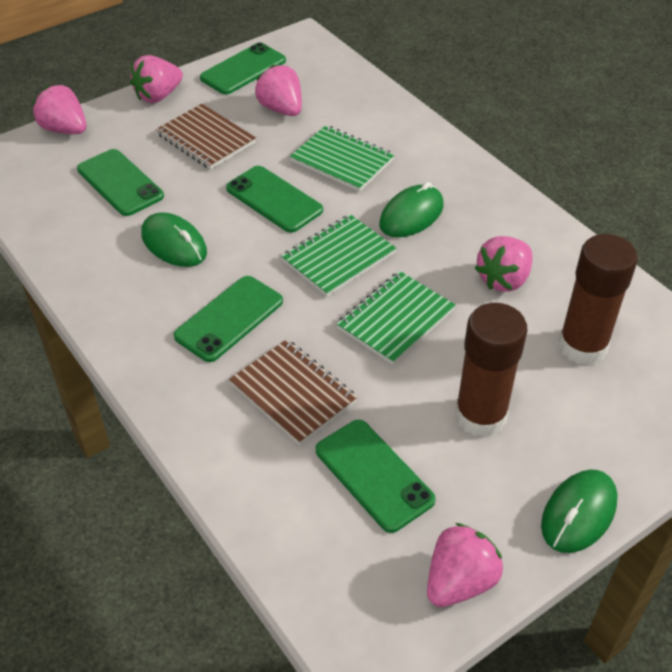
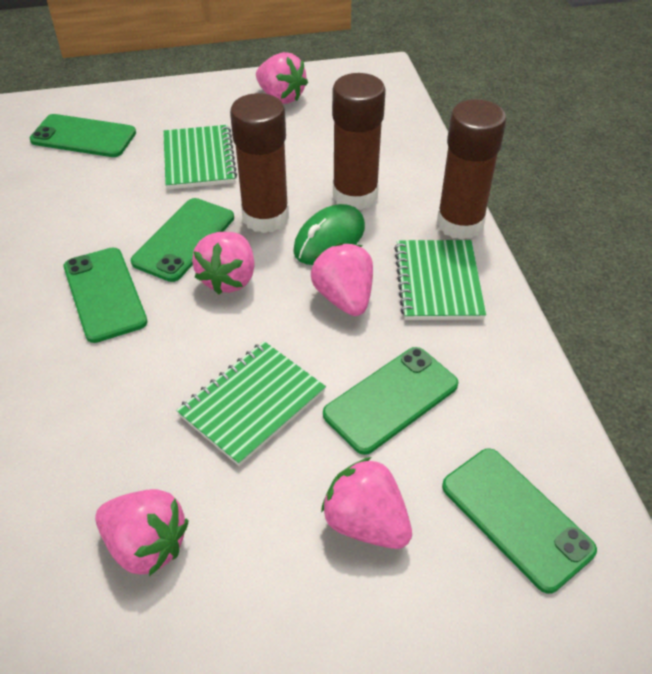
brown glue stick: 2 -> 3
brown notebook: 2 -> 0
green mouse: 3 -> 1

